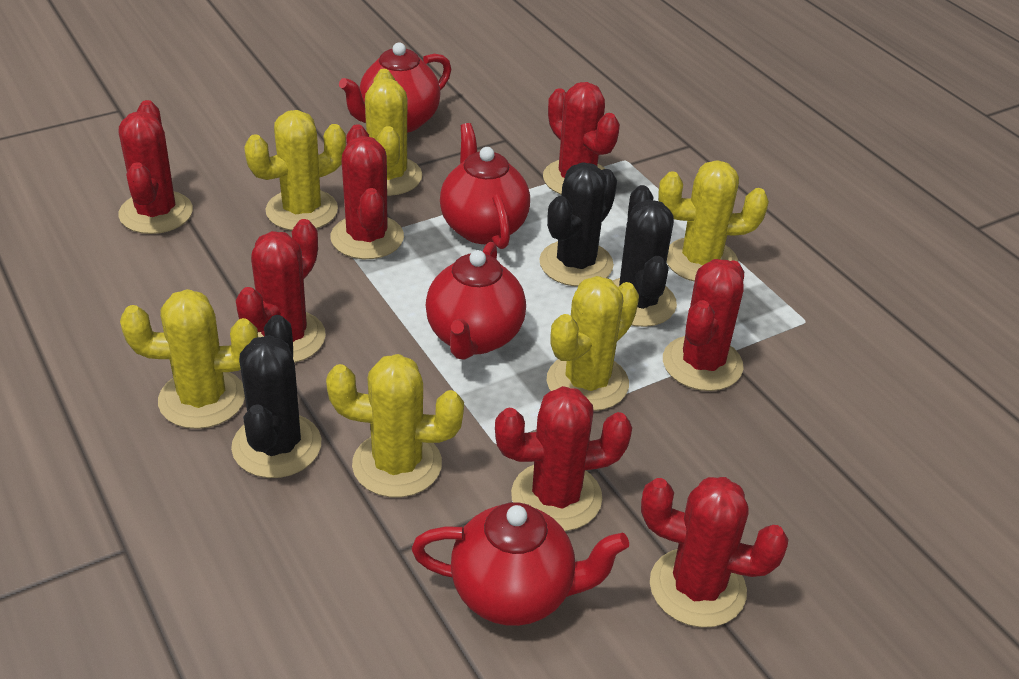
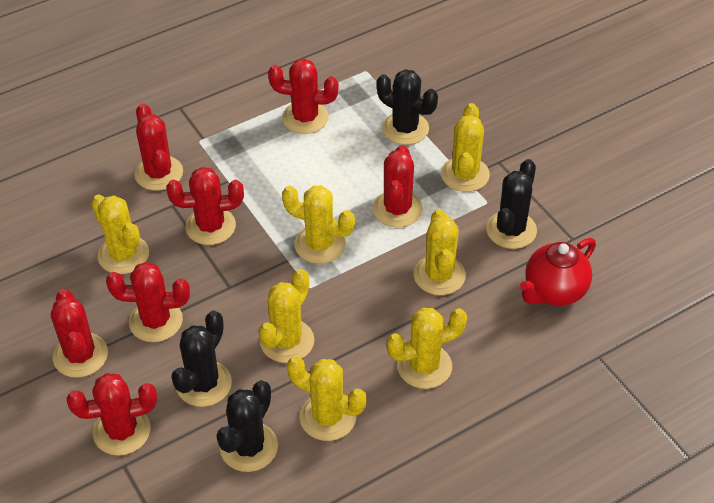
black cactus: 3 -> 4
red teapot: 4 -> 1
yellow cactus: 6 -> 7

